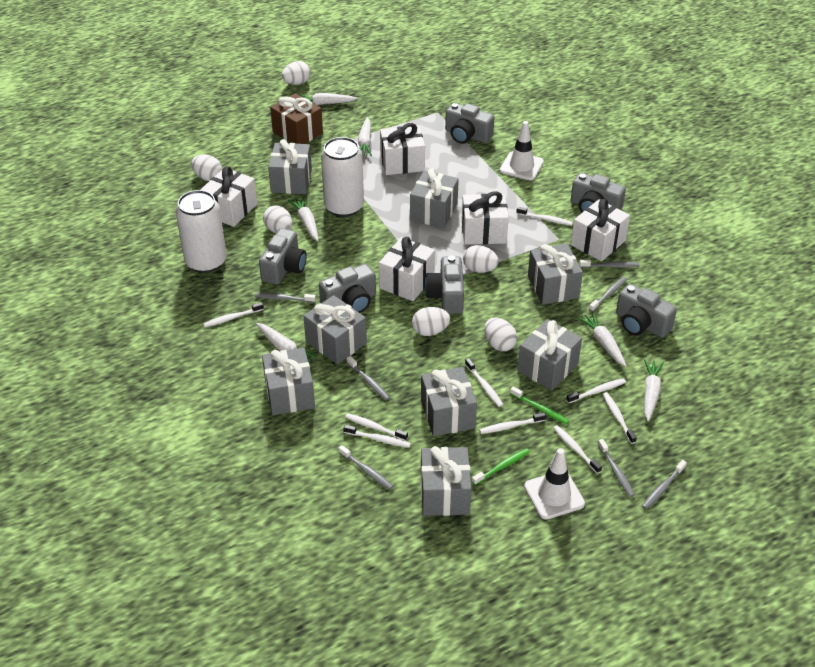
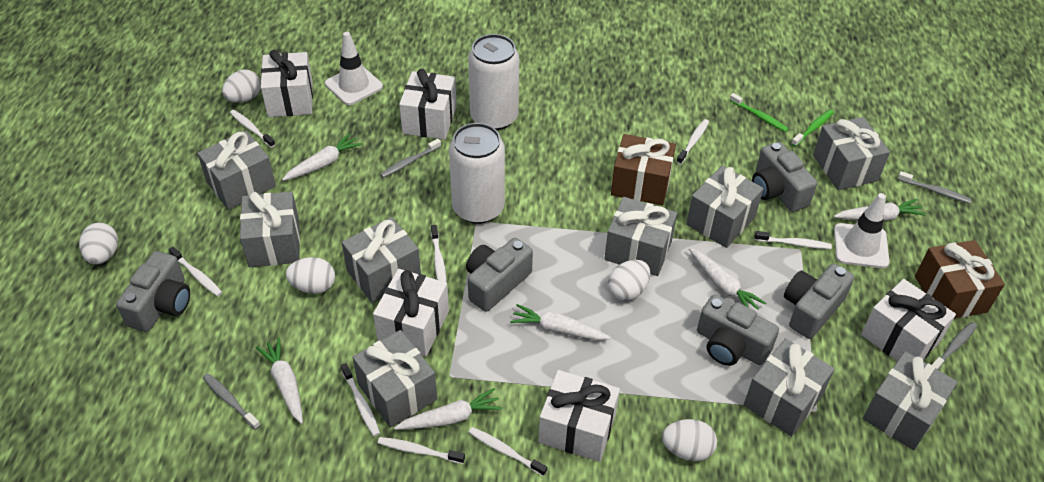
brown gift: 1 -> 2
grey camera: 6 -> 5
grey gift: 8 -> 9
grey toothbrush: 7 -> 4
white egg: 6 -> 5
white toothbrush: 9 -> 8

